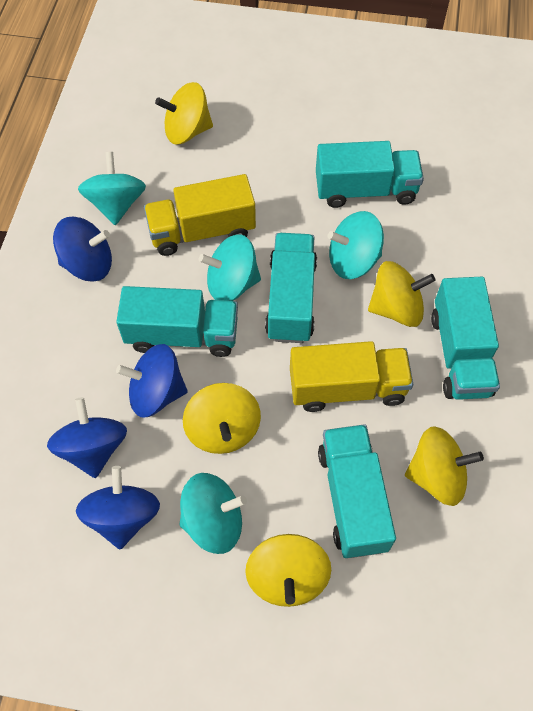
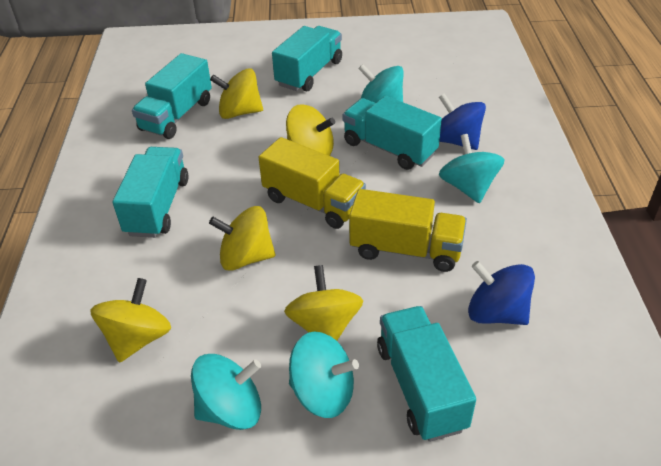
blue spinning top: 4 -> 2

